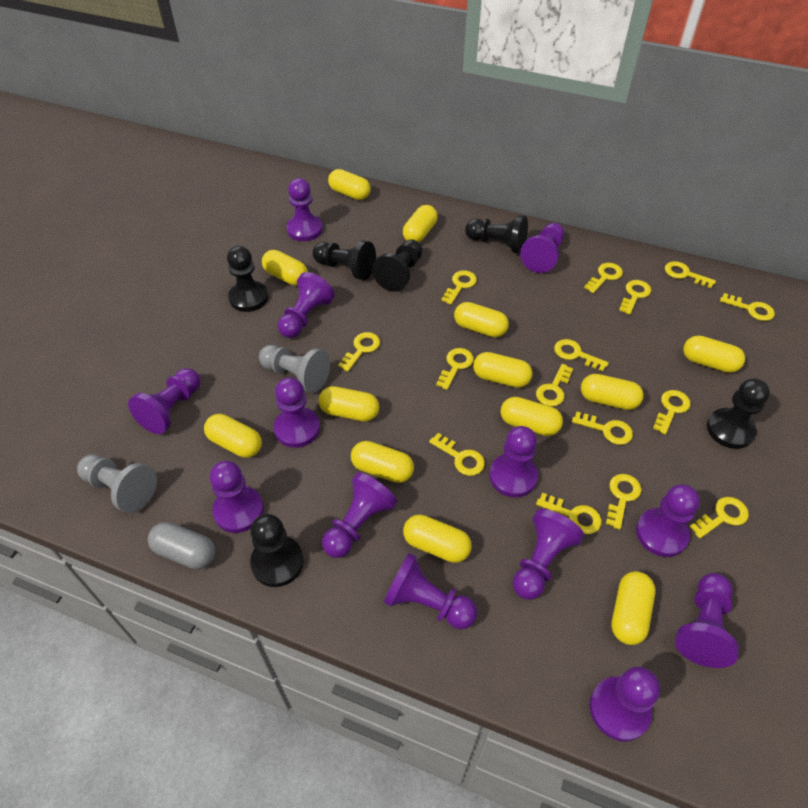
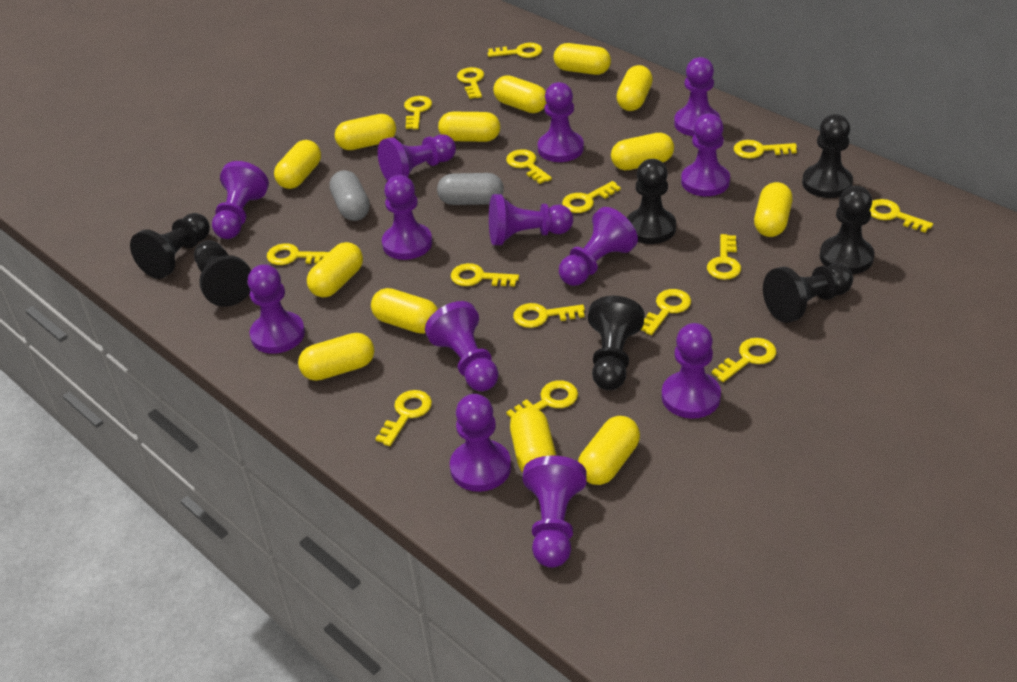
black pawn: 6 -> 7
grey capsule: 1 -> 2
grey pawn: 2 -> 0

